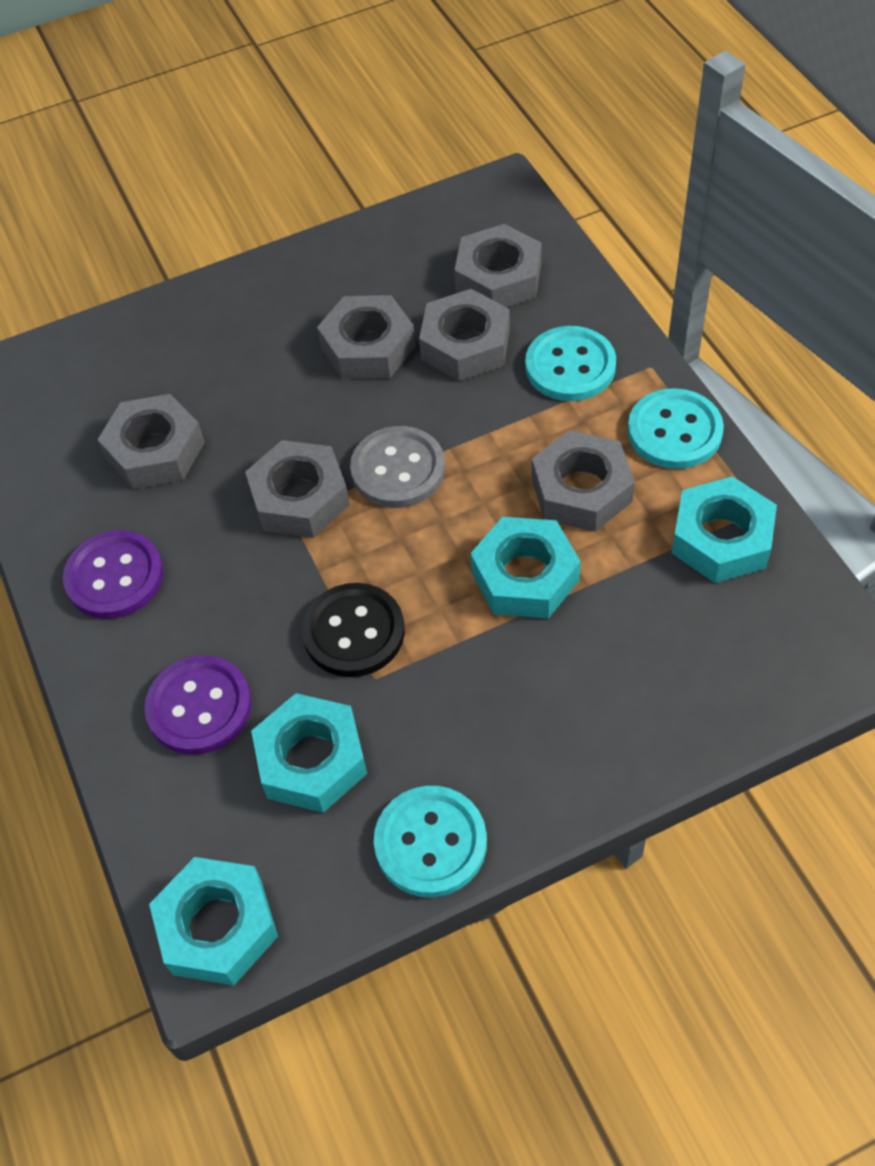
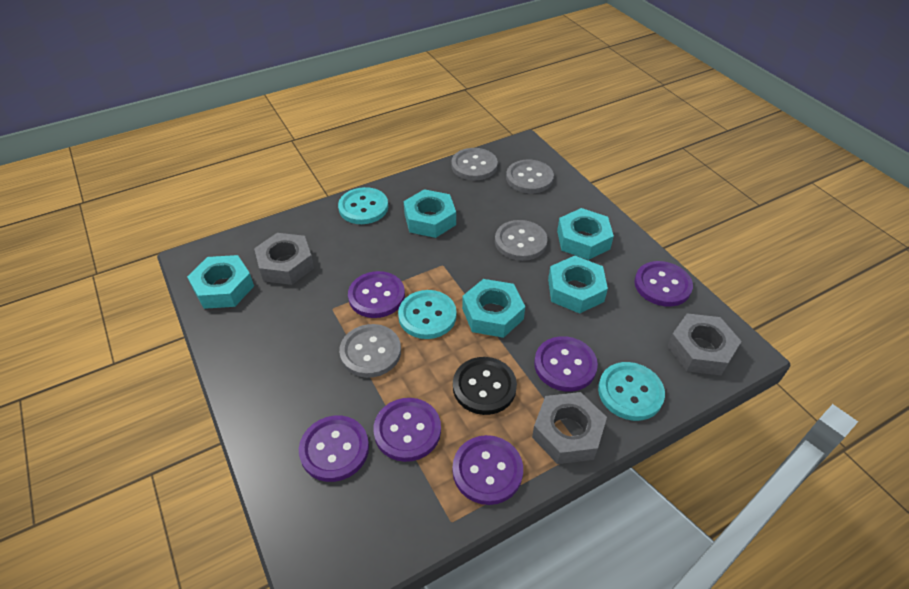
grey button: 1 -> 4
grey nut: 6 -> 3
purple button: 2 -> 6
turquoise nut: 4 -> 5

